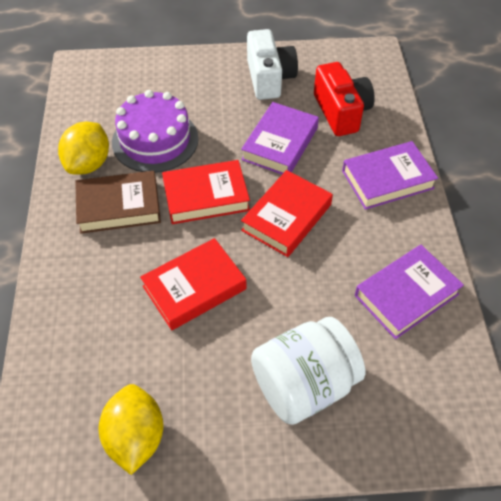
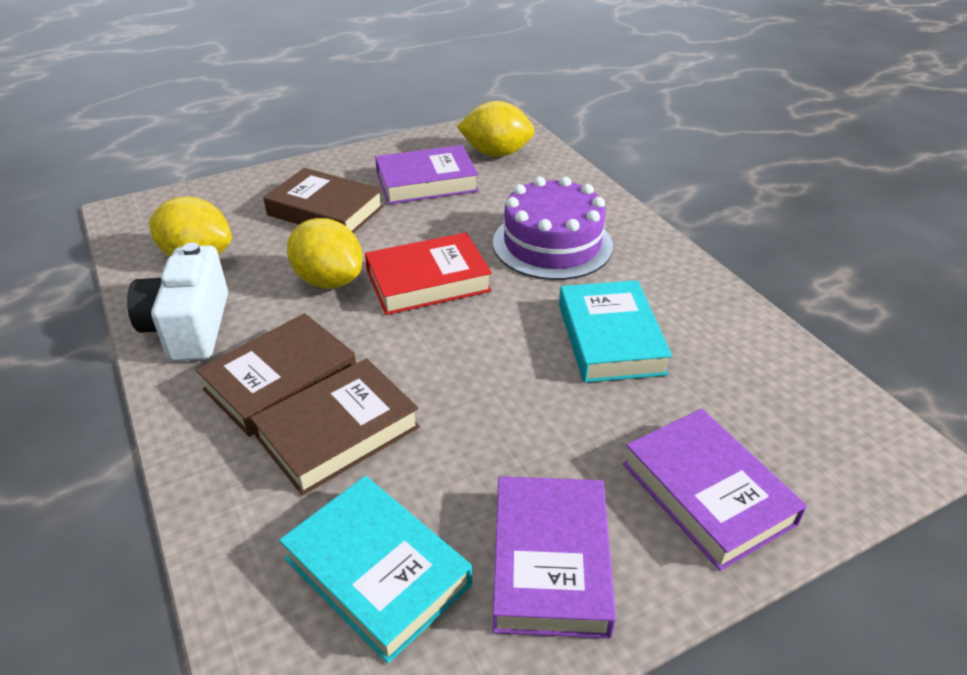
brown book: 1 -> 3
red book: 3 -> 1
red camera: 1 -> 0
turquoise book: 0 -> 2
white jar: 1 -> 0
yellow lemon: 2 -> 3

